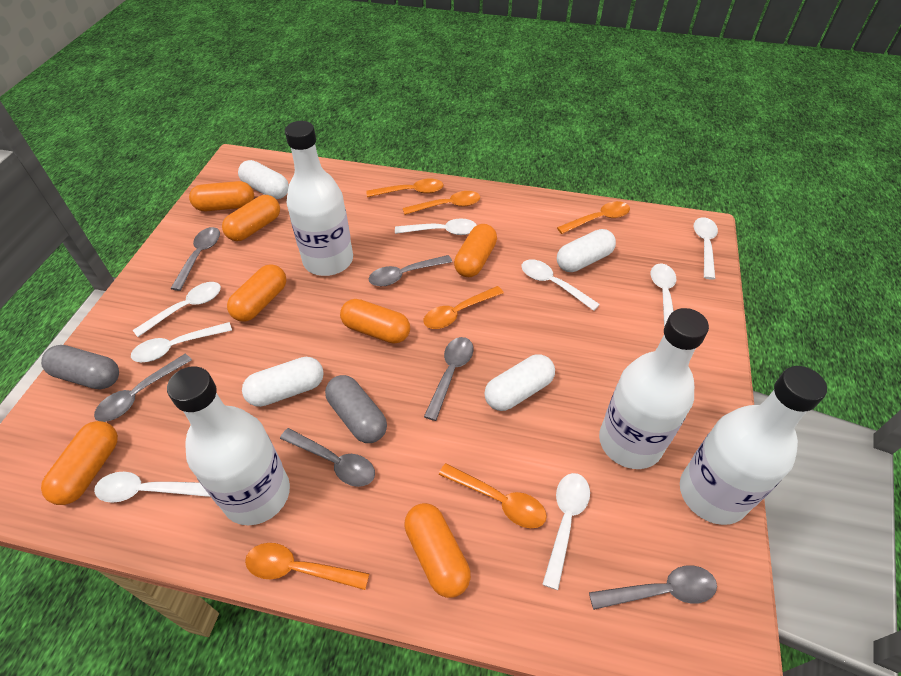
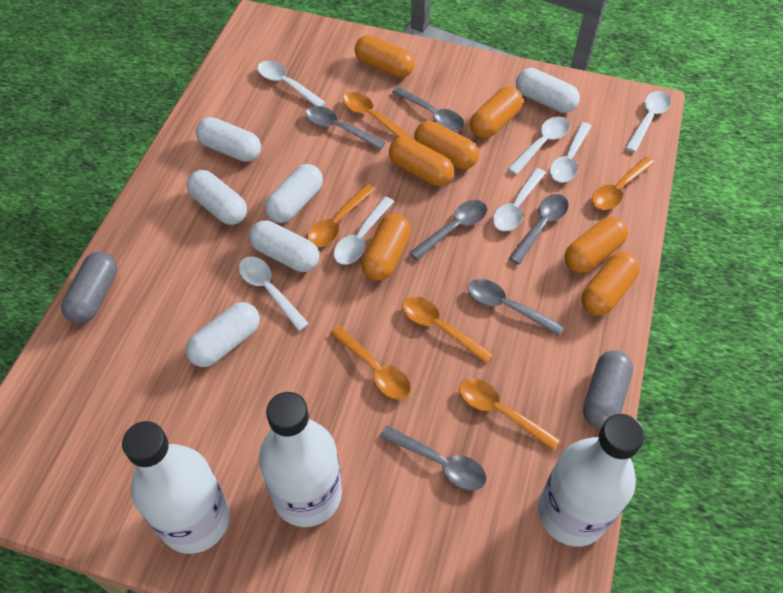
white bottle: 4 -> 3
white capsule: 4 -> 6
white spoon: 8 -> 7

